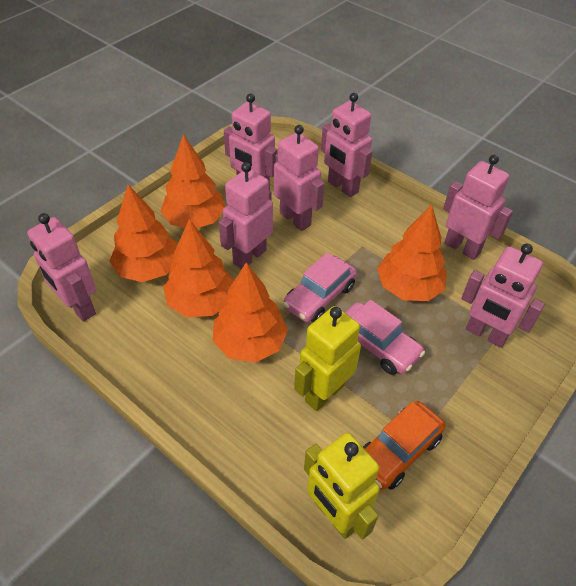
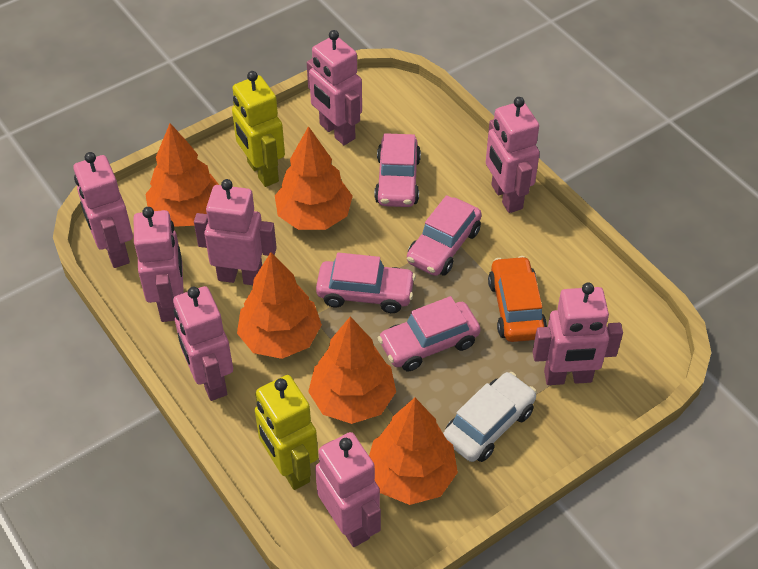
pink car: 2 -> 4
pink robot: 7 -> 8
white car: 0 -> 1

